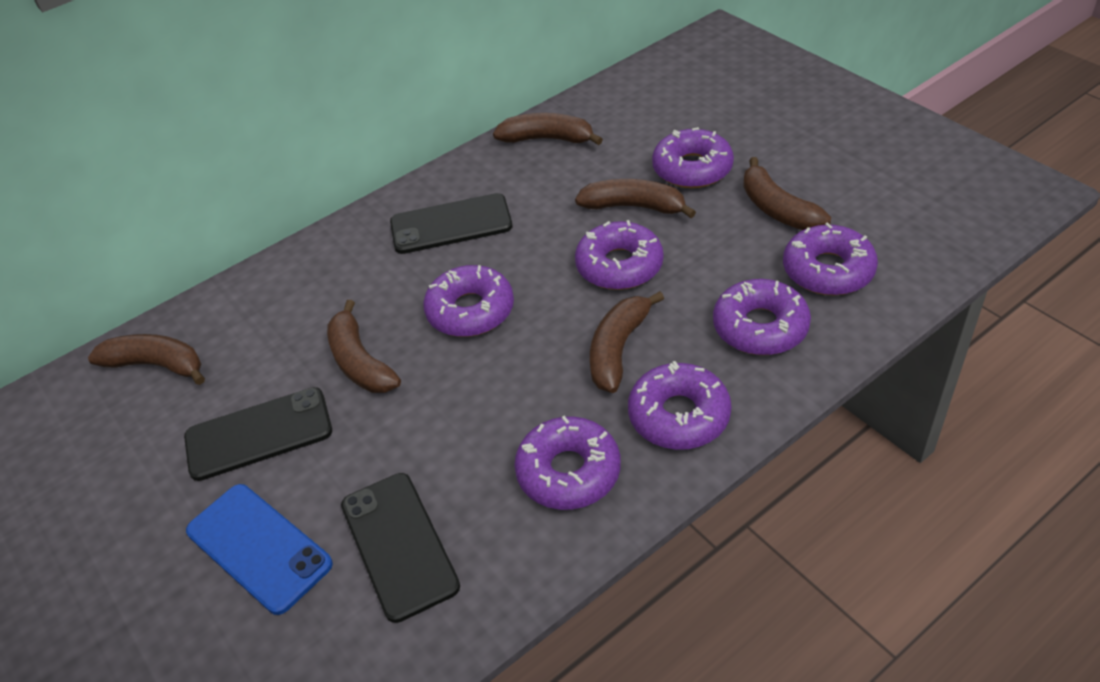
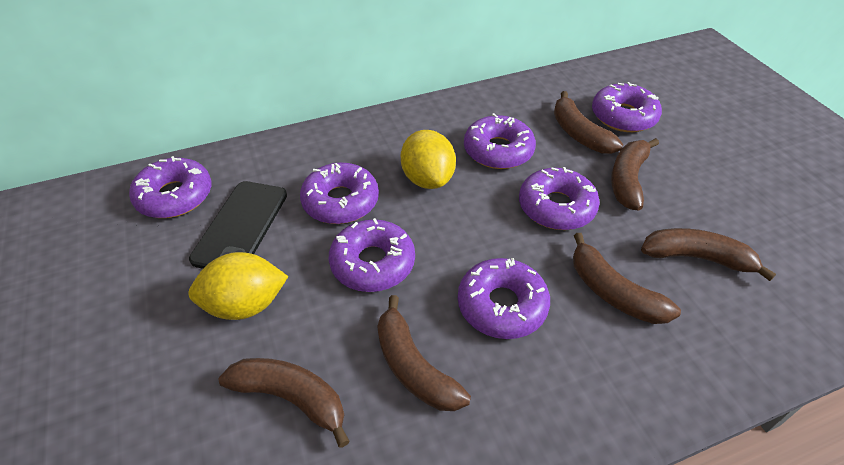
black phone: 3 -> 1
blue phone: 1 -> 0
yellow lemon: 0 -> 2

